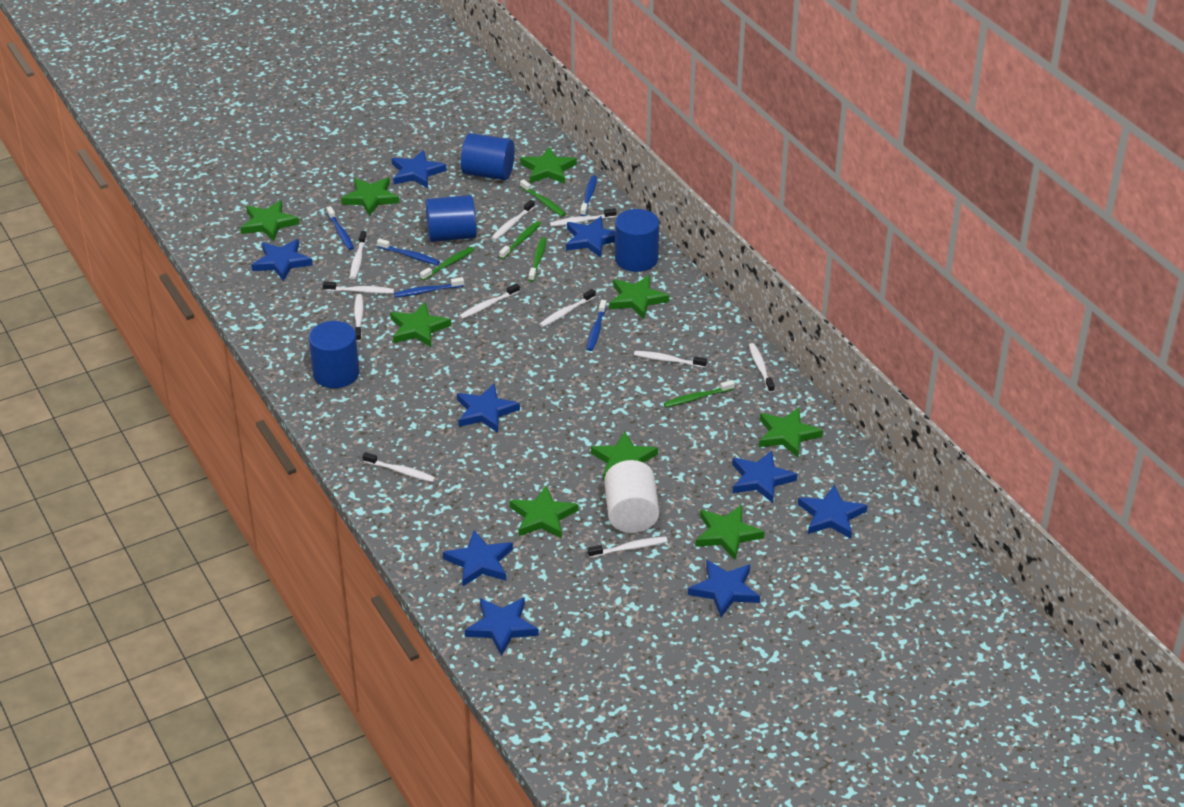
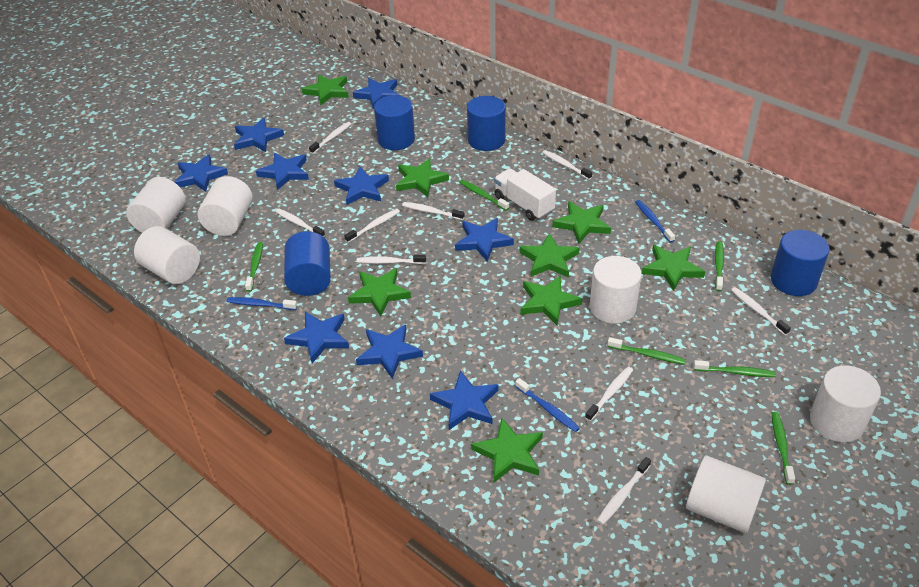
blue toothbrush: 5 -> 3
green star: 9 -> 8
green toothbrush: 5 -> 6
white cylinder: 1 -> 6
white toothbrush: 11 -> 9
white truck: 0 -> 1

